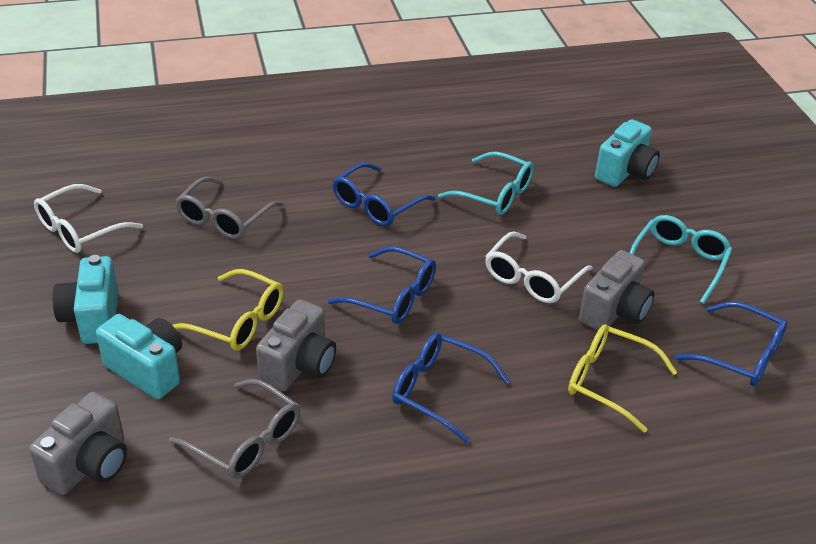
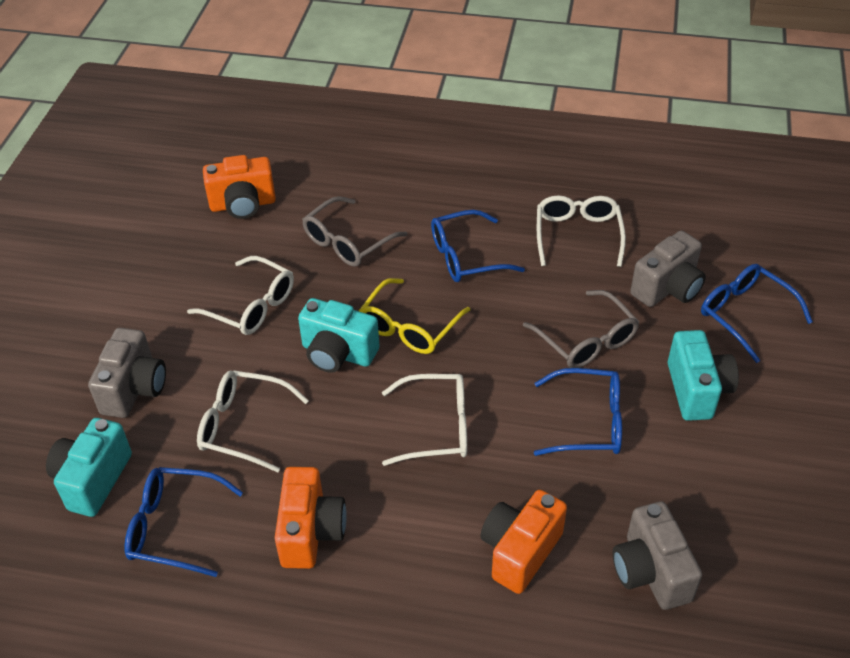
orange camera: 0 -> 3
turquoise glasses: 2 -> 0
white glasses: 2 -> 4
yellow glasses: 2 -> 1

